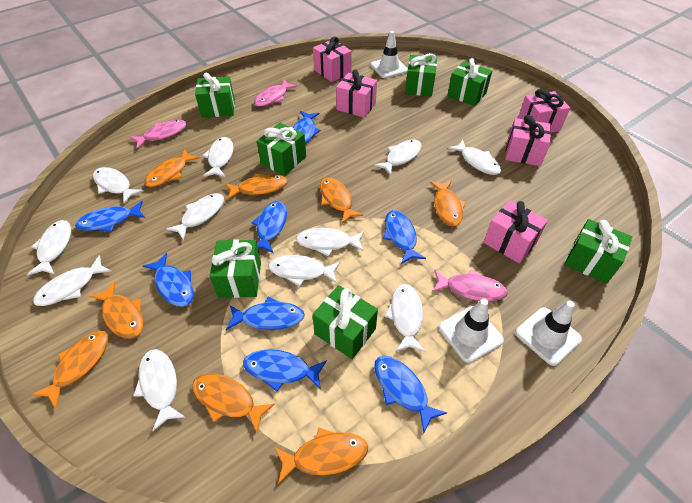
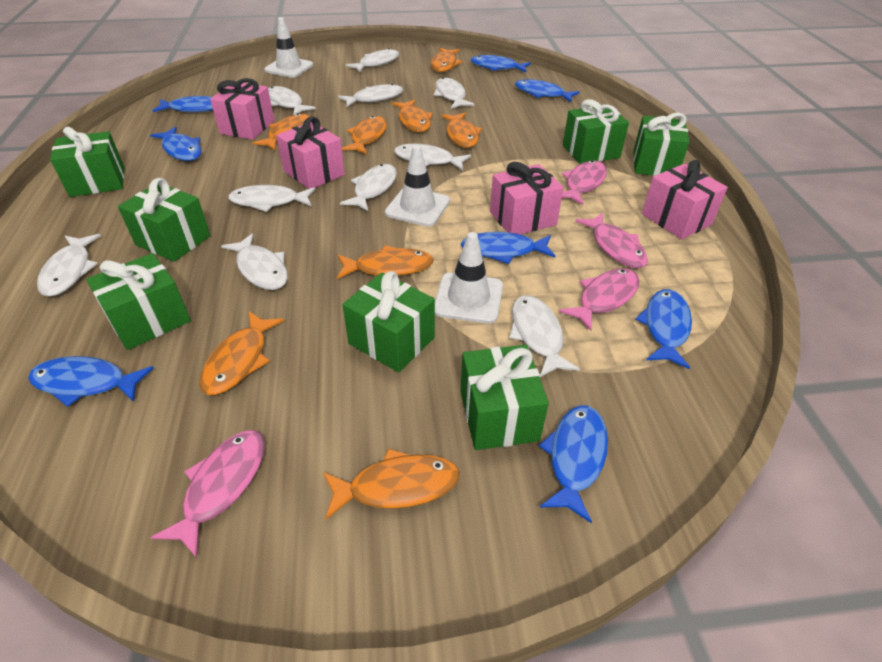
pink fish: 3 -> 4
pink gift: 5 -> 4
white fish: 11 -> 10

